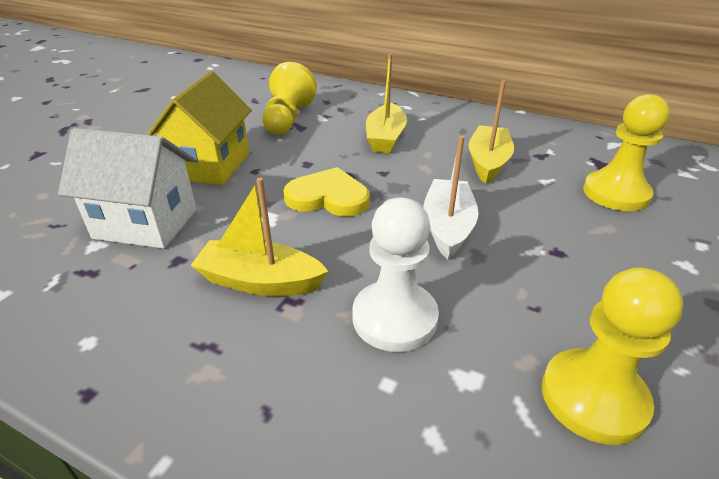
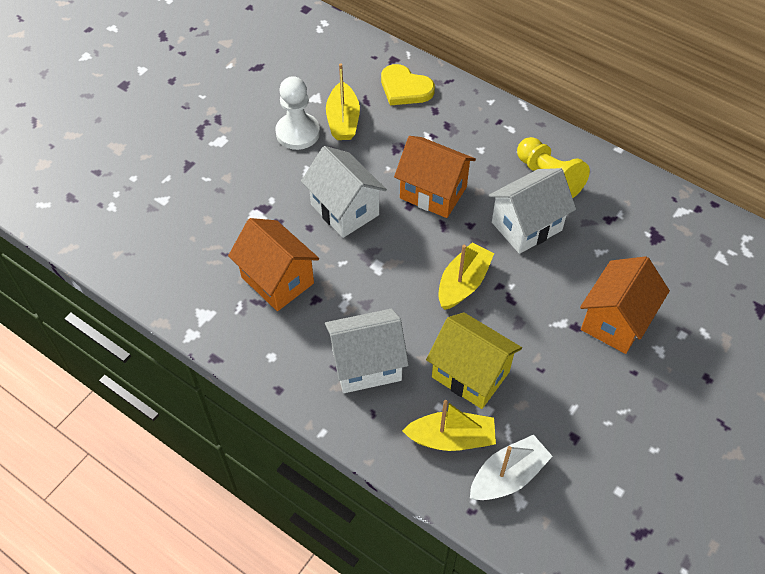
orange house: 0 -> 3
white house: 1 -> 3
yellow pawn: 3 -> 1

